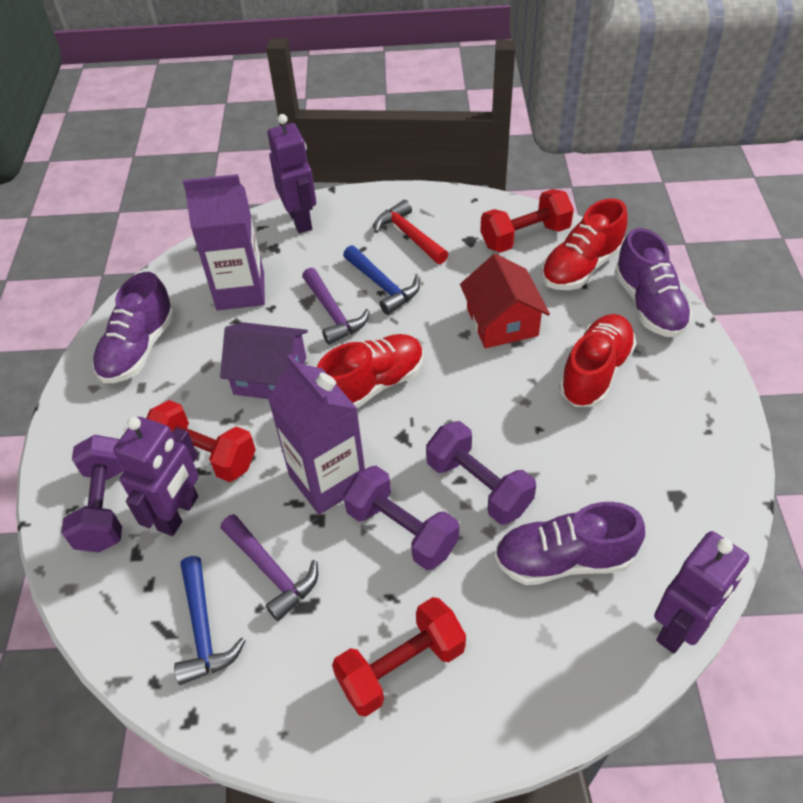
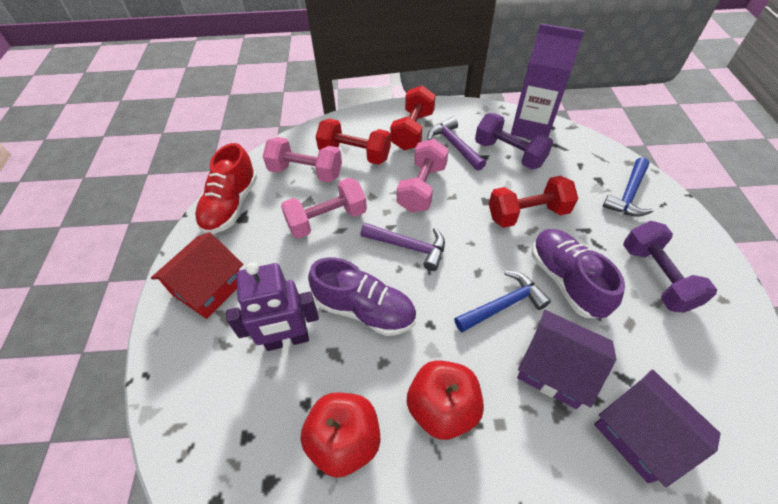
pink dumbbell: 0 -> 3
purple carton: 2 -> 1
purple dumbbell: 3 -> 2
purple house: 1 -> 2
purple robot: 3 -> 1
purple shoe: 3 -> 2
red apple: 0 -> 2
red hammer: 1 -> 0
red shoe: 3 -> 1

